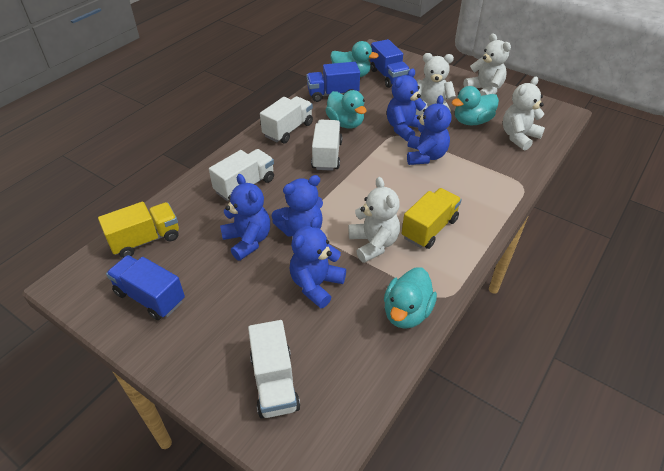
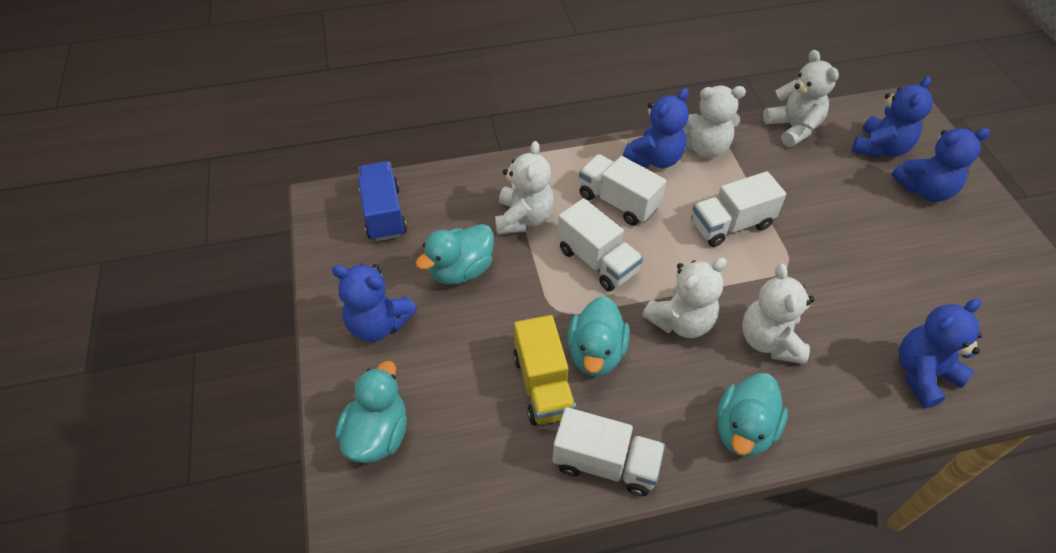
blue truck: 3 -> 1
white teddy bear: 4 -> 5
yellow truck: 2 -> 1

